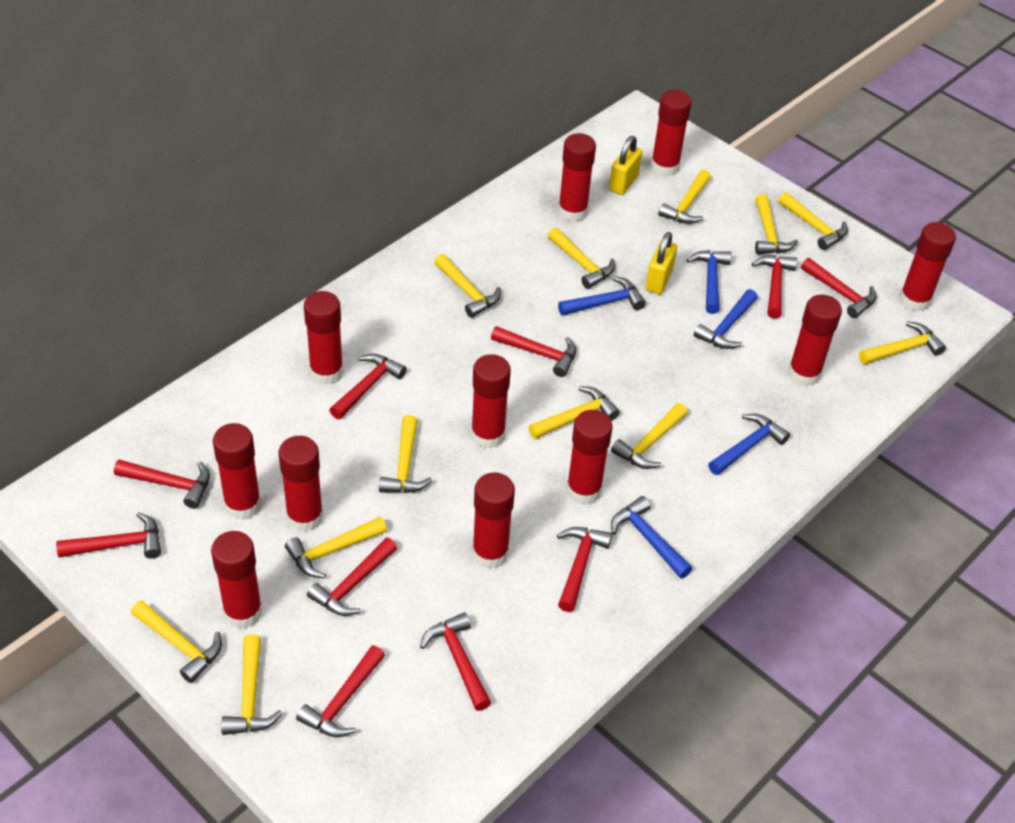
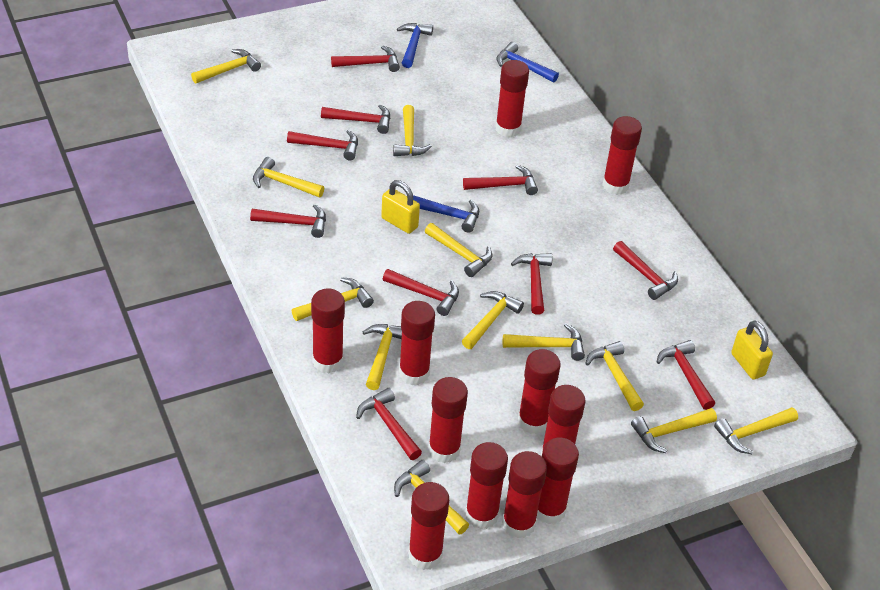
blue hammer: 5 -> 3

